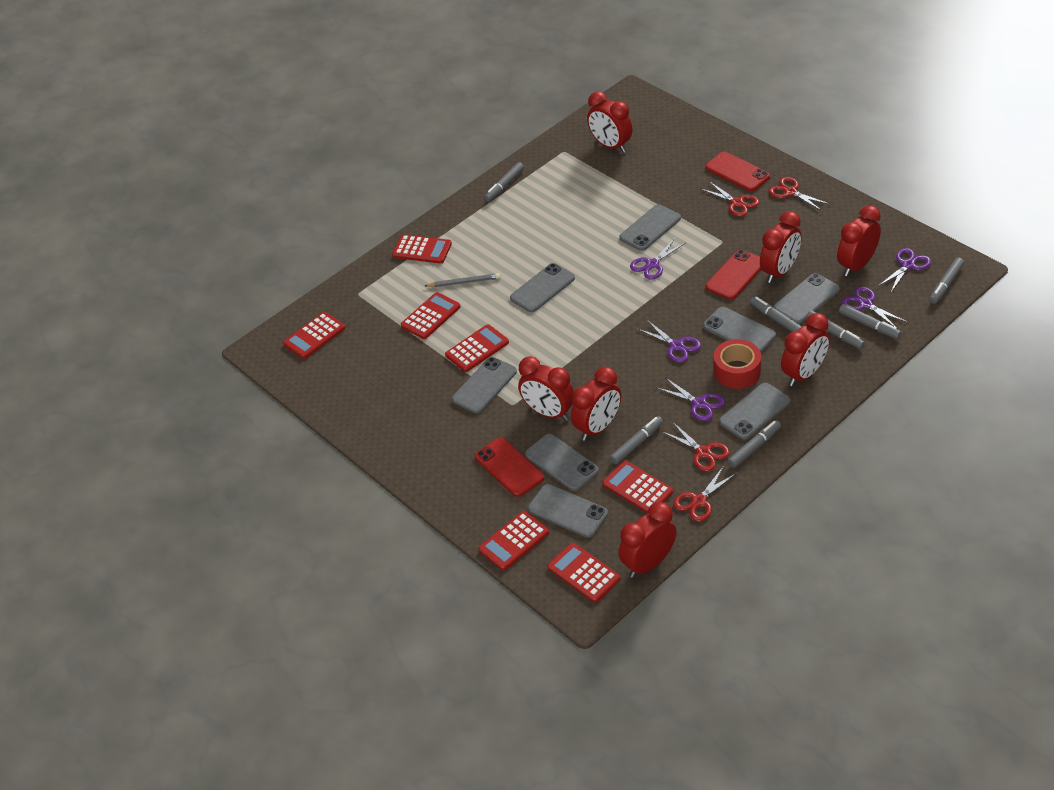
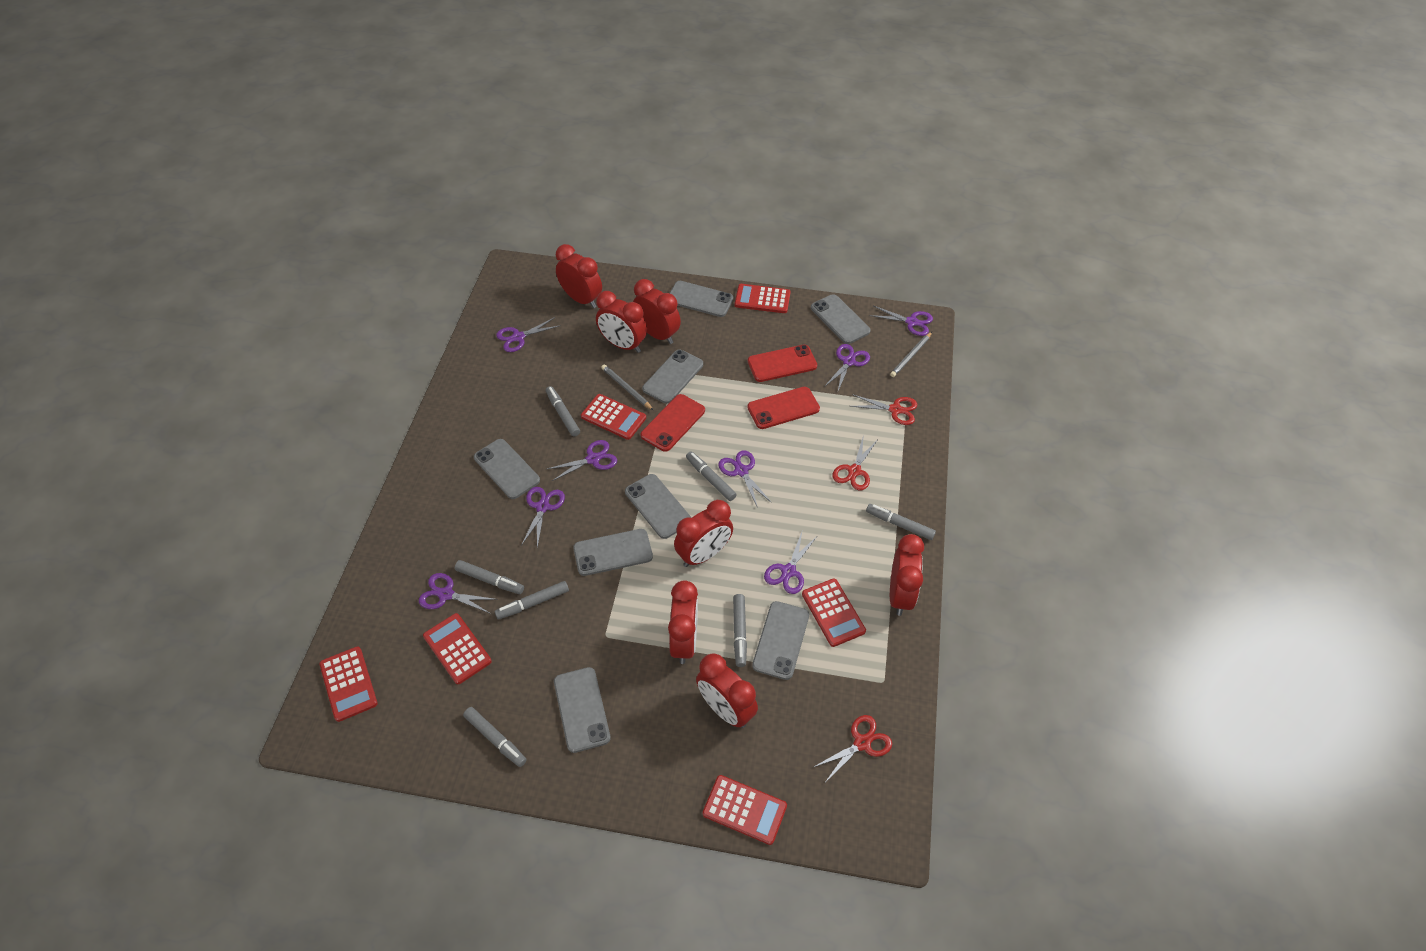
grey pencil: 1 -> 2
purple scissors: 5 -> 8
red calculator: 7 -> 6
red scissors: 4 -> 3
red tape: 1 -> 0

